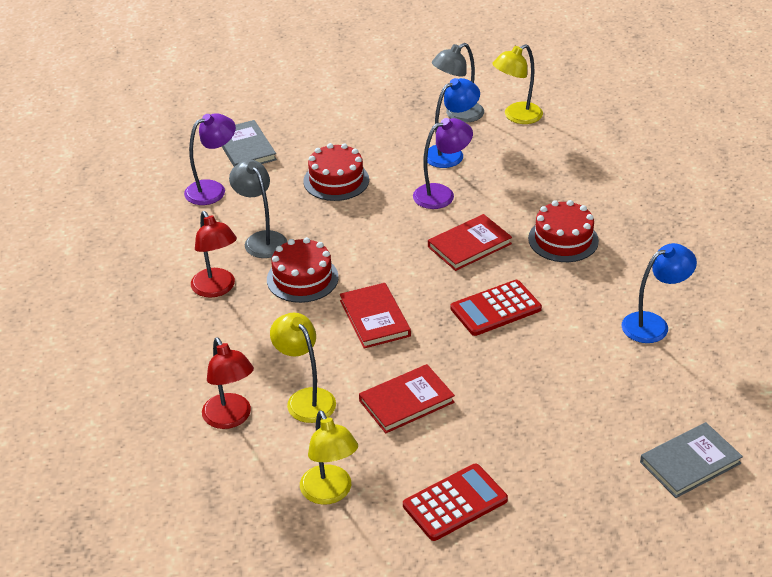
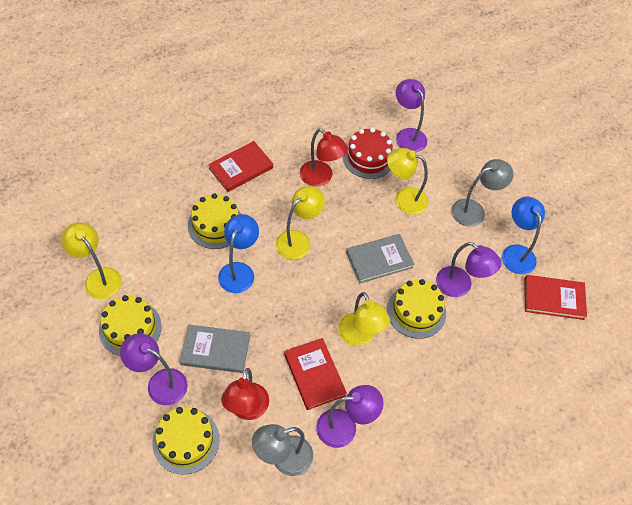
purple lamp: 2 -> 4
red cake: 3 -> 1
red calculator: 2 -> 0
yellow cake: 0 -> 4
yellow lamp: 3 -> 4

